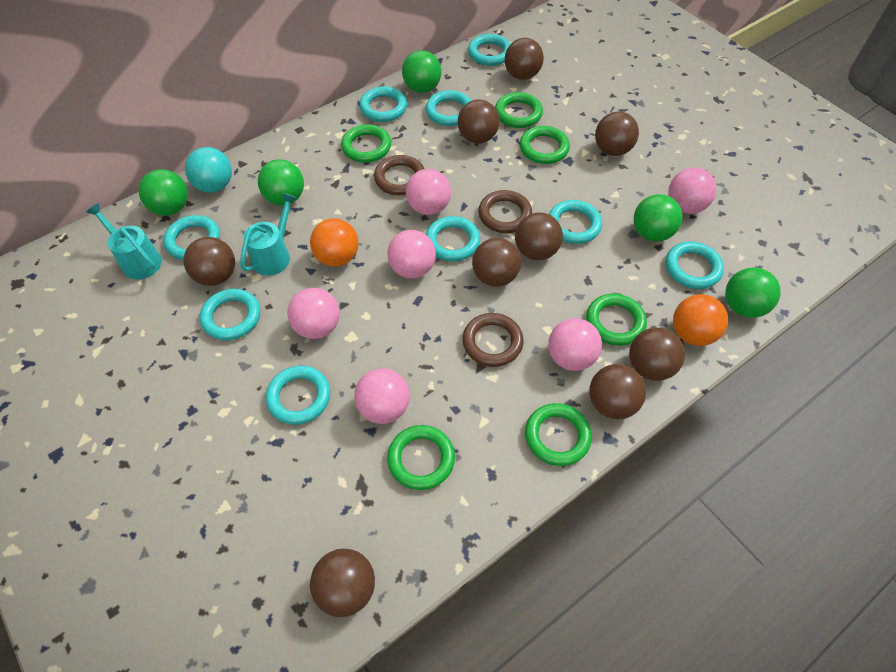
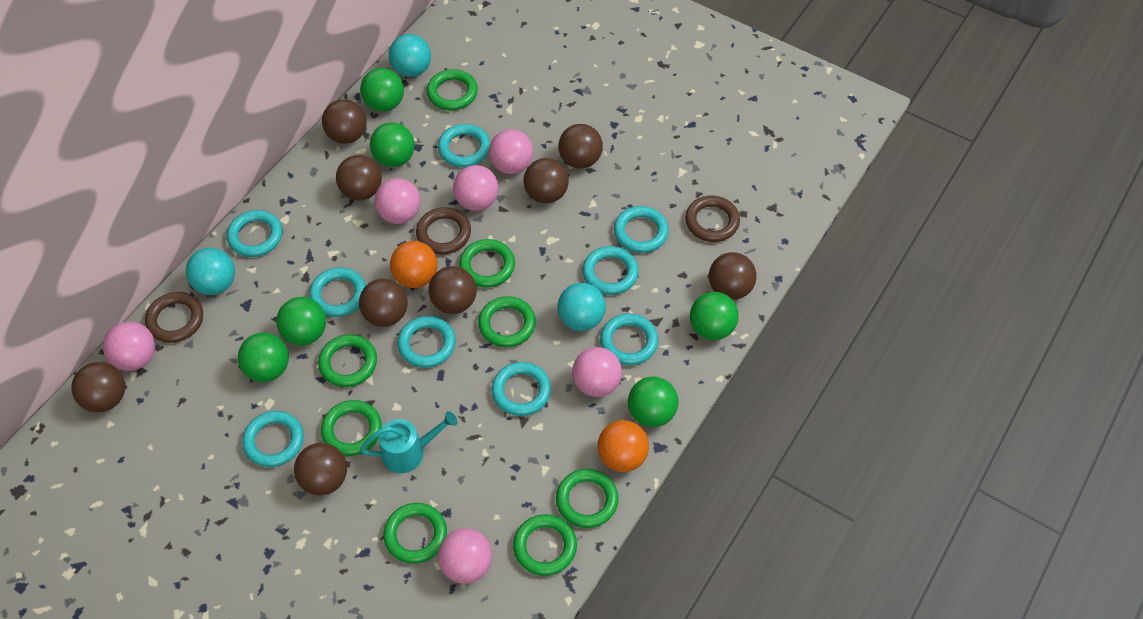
green ball: 5 -> 6
green ring: 6 -> 8
turquoise ball: 1 -> 3
turquoise watering can: 2 -> 1

